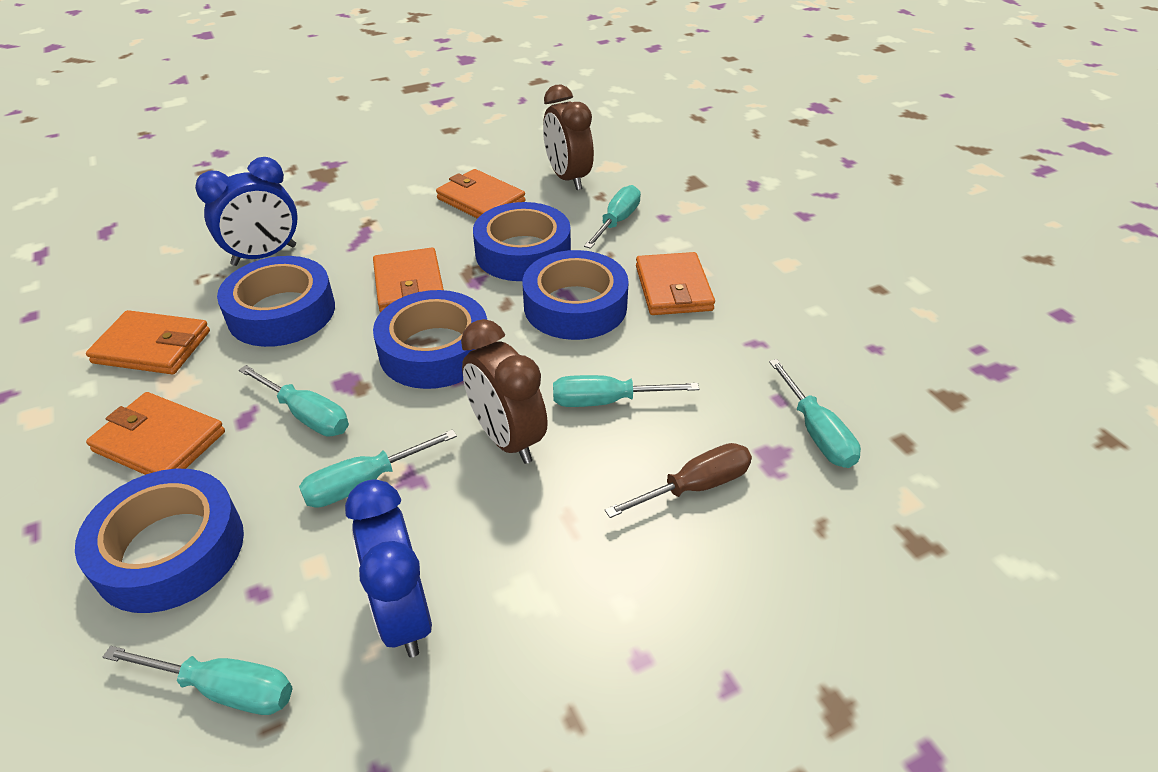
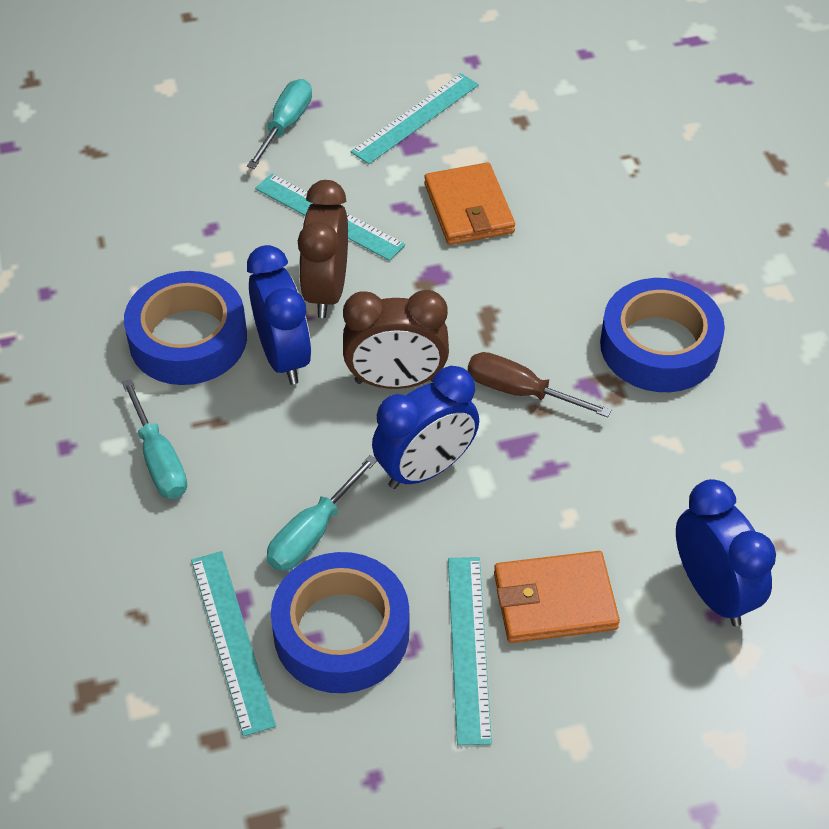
blue clock: 2 -> 3
blue tape: 5 -> 3
orange wallet: 5 -> 2
turquoise ruler: 0 -> 4
turquoise screwdriver: 6 -> 3

